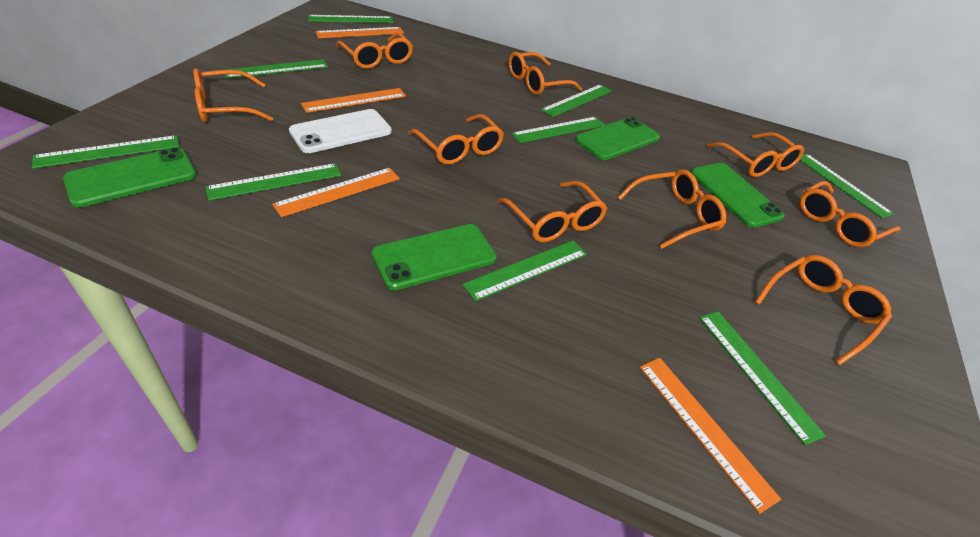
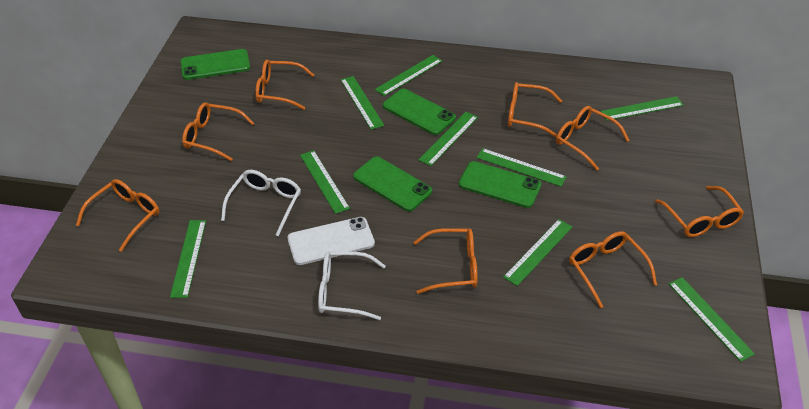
orange glasses: 9 -> 8
orange ruler: 4 -> 0
white glasses: 0 -> 2

